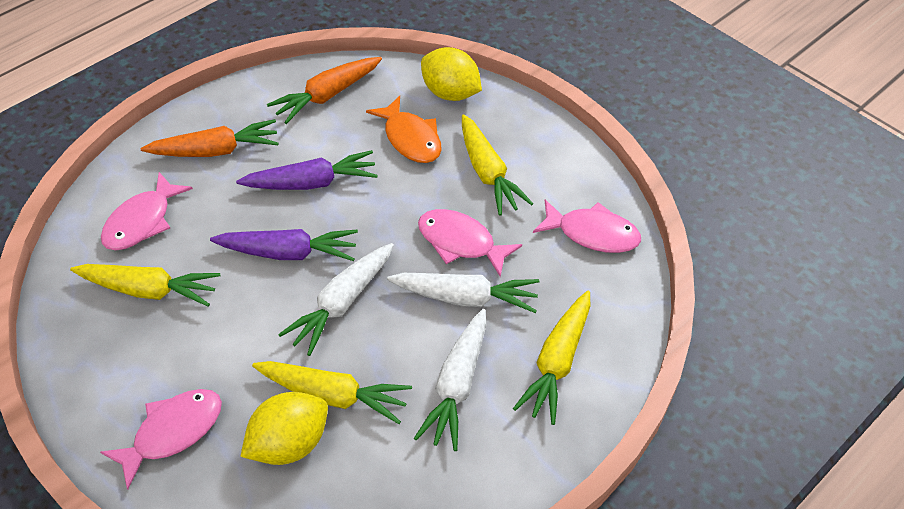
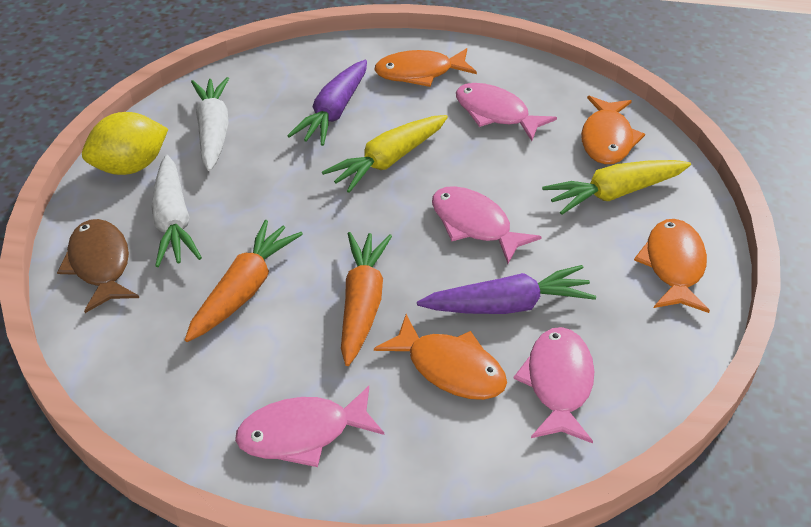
brown fish: 0 -> 1
orange fish: 1 -> 4
white carrot: 3 -> 2
yellow carrot: 4 -> 2
yellow lemon: 2 -> 1

